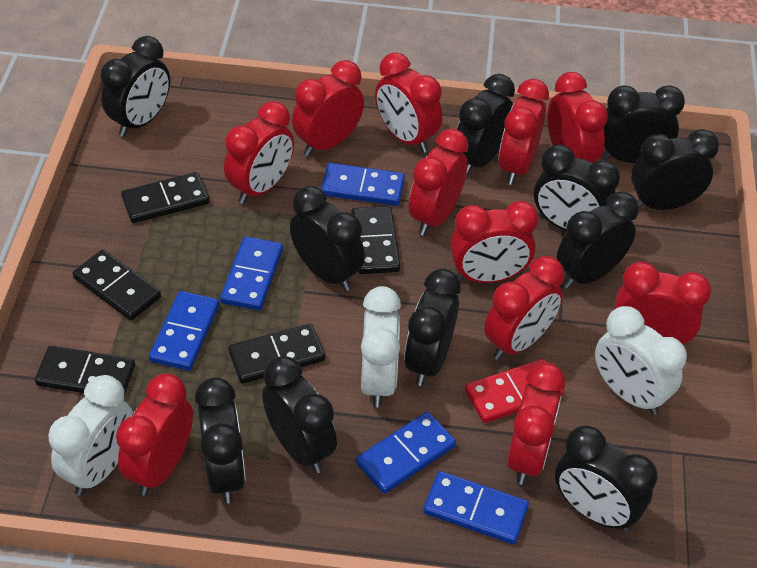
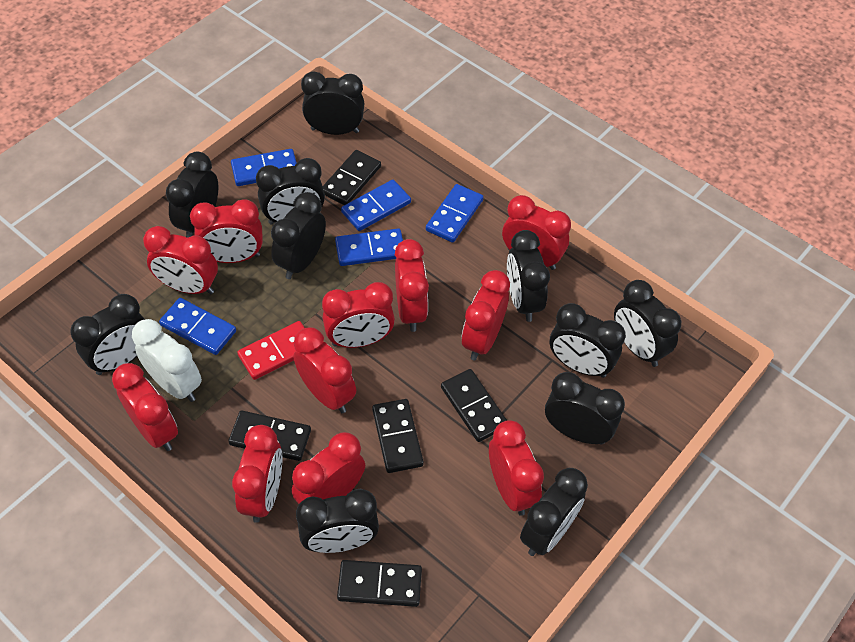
white clock: 3 -> 1

